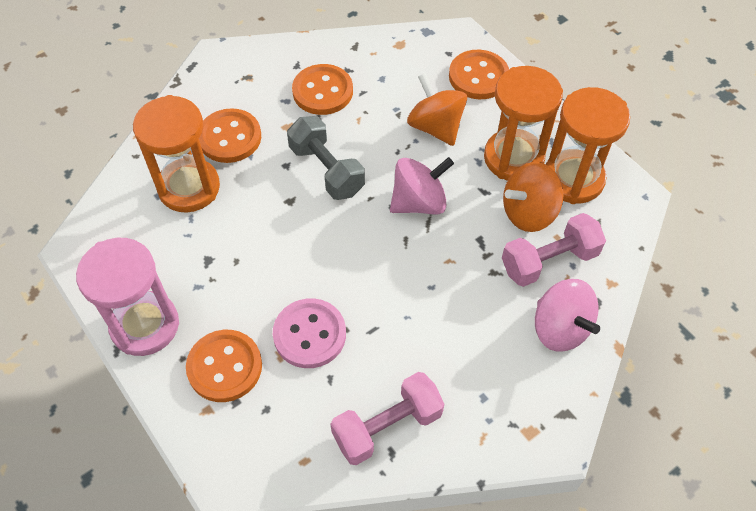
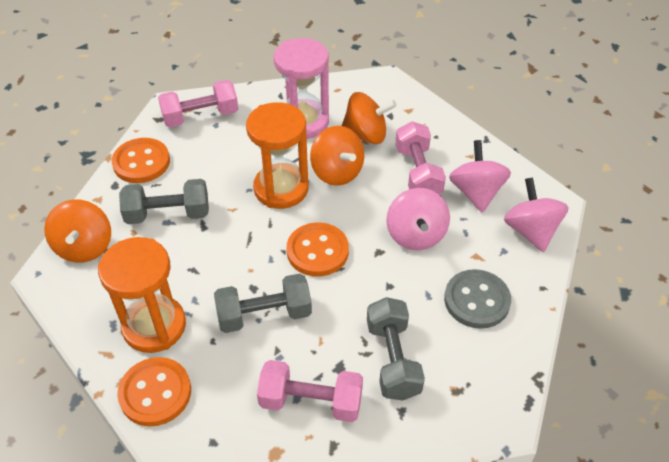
grey button: 0 -> 1
grey dumbbell: 1 -> 3
orange button: 4 -> 3
orange hourglass: 3 -> 2
orange spinning top: 2 -> 3
pink button: 1 -> 0
pink dumbbell: 2 -> 3
pink spinning top: 2 -> 3

